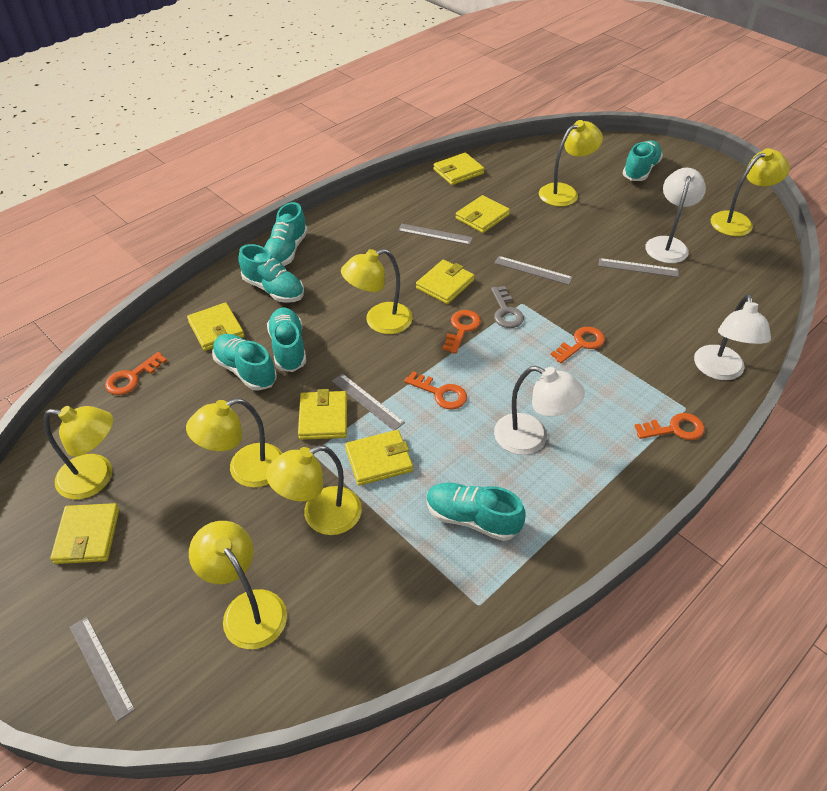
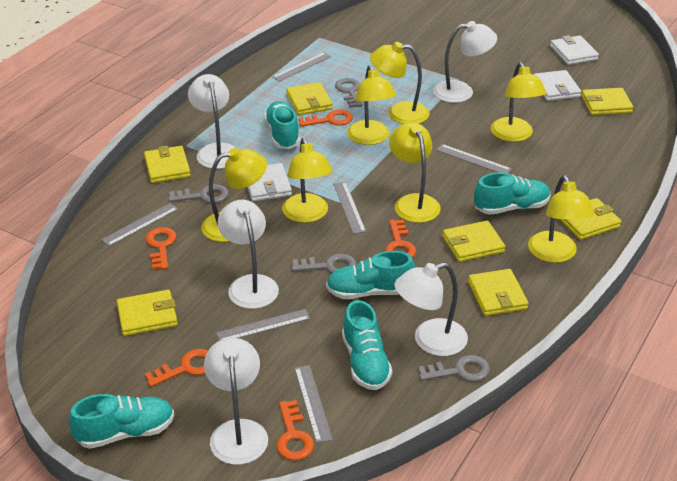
grey key: 1 -> 4
grey ruler: 5 -> 6
turquoise shoe: 6 -> 5
white lamp: 3 -> 5
white wallet: 0 -> 3

